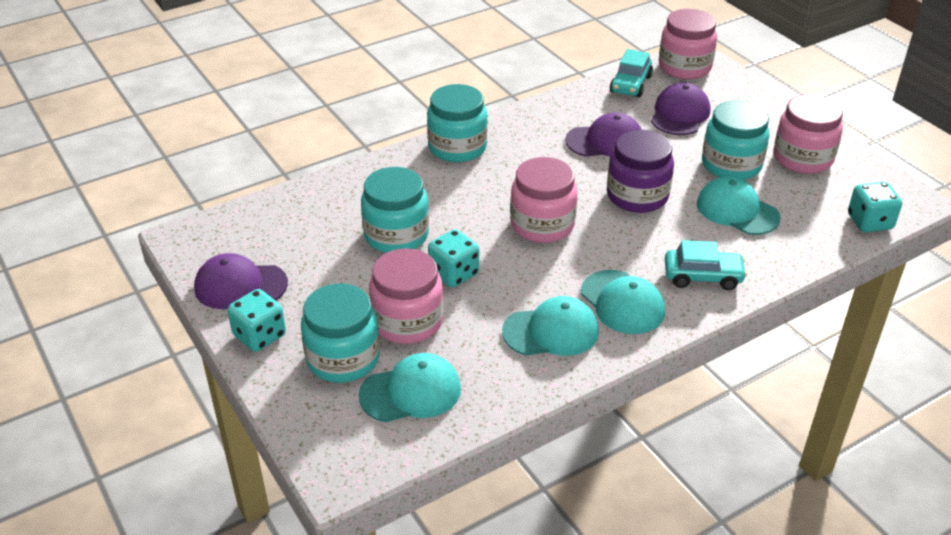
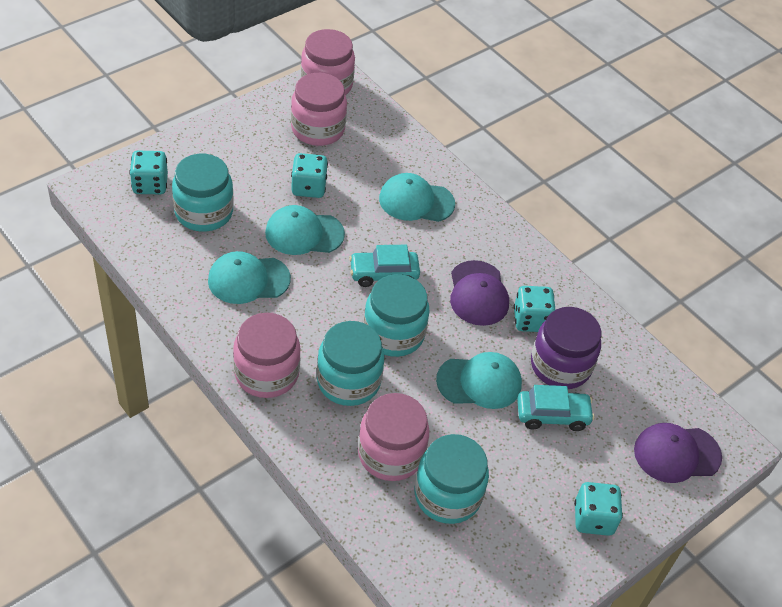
purple cap: 3 -> 2
turquoise dice: 3 -> 4

